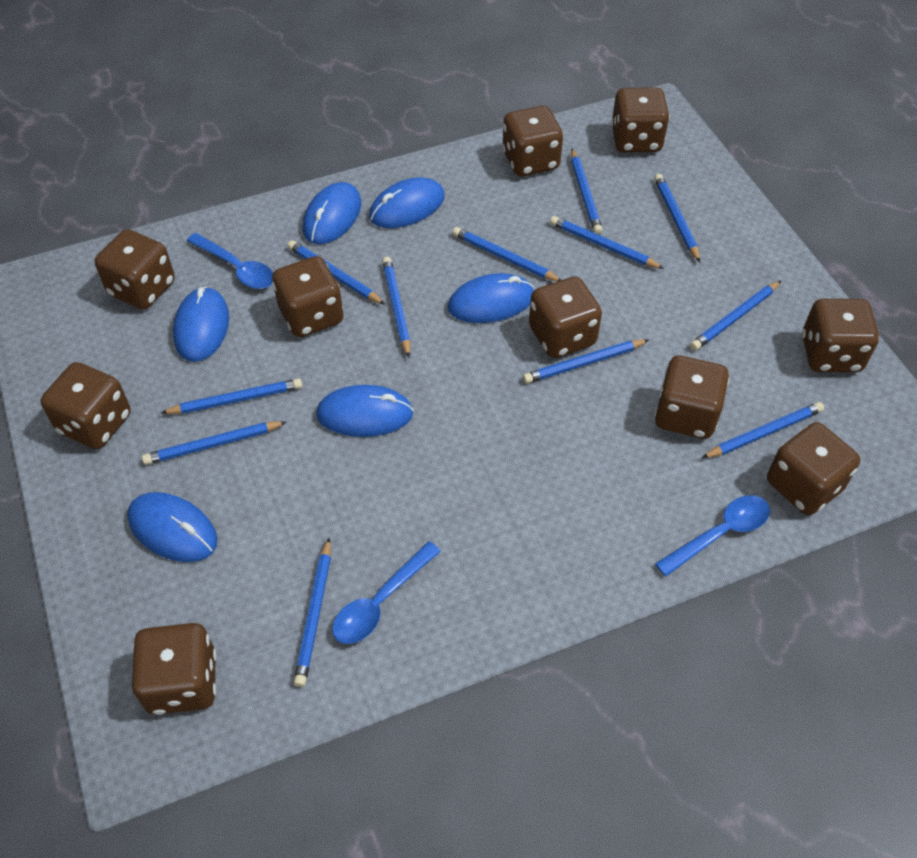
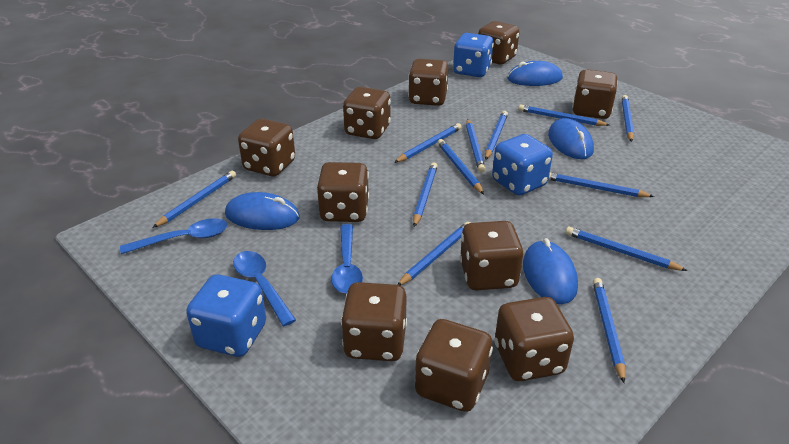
blue dice: 0 -> 3
blue mouse: 6 -> 4

